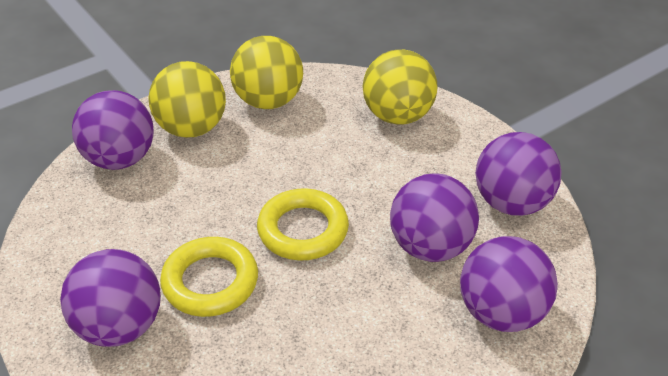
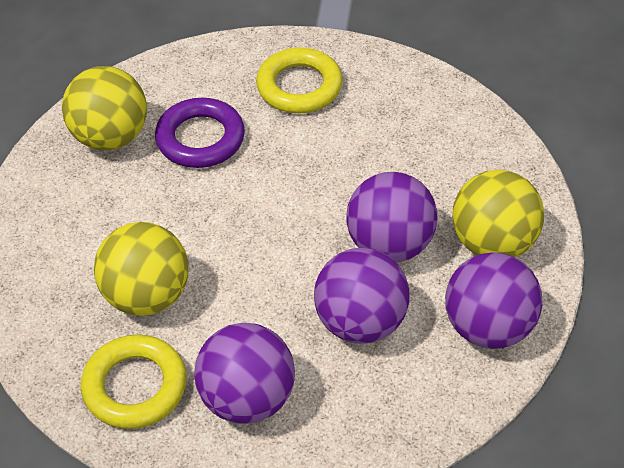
purple ball: 5 -> 4
purple ring: 0 -> 1

